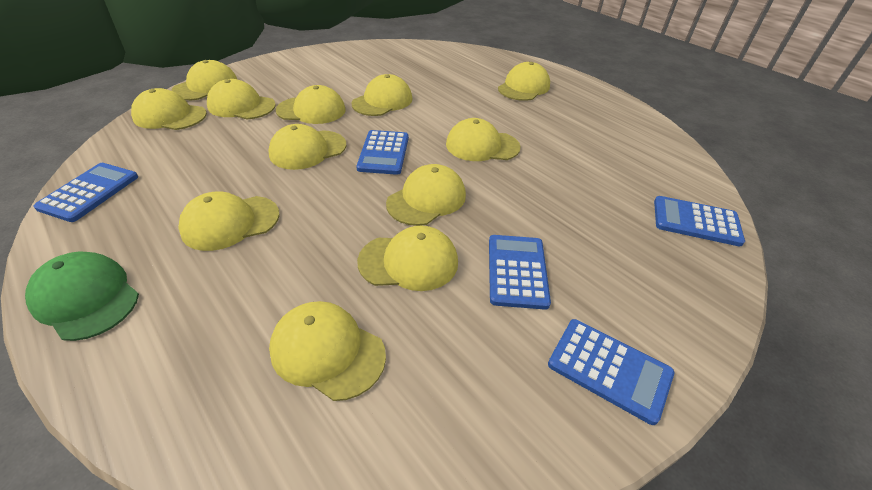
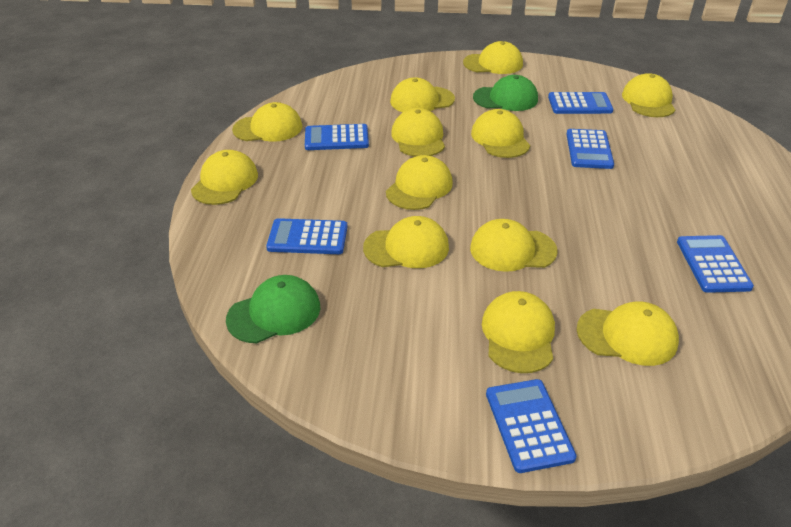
blue calculator: 5 -> 6
green cap: 1 -> 2

